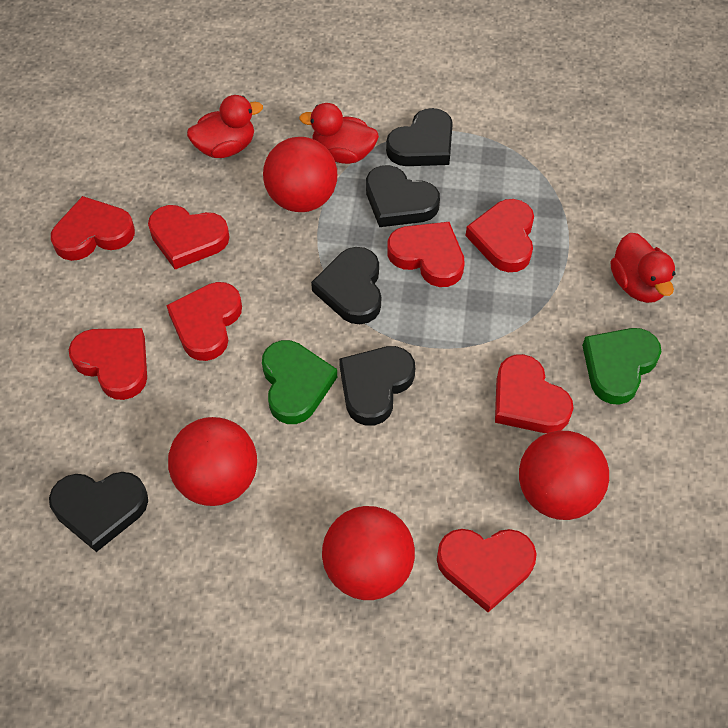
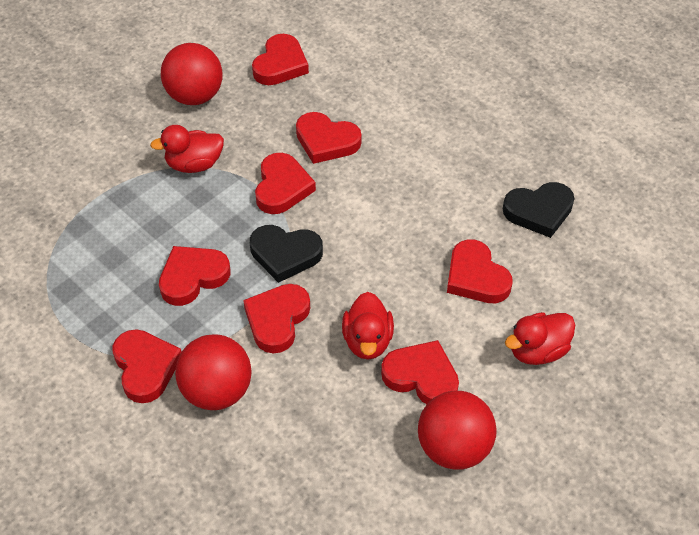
black heart: 5 -> 2
green heart: 2 -> 0
red ball: 4 -> 3

